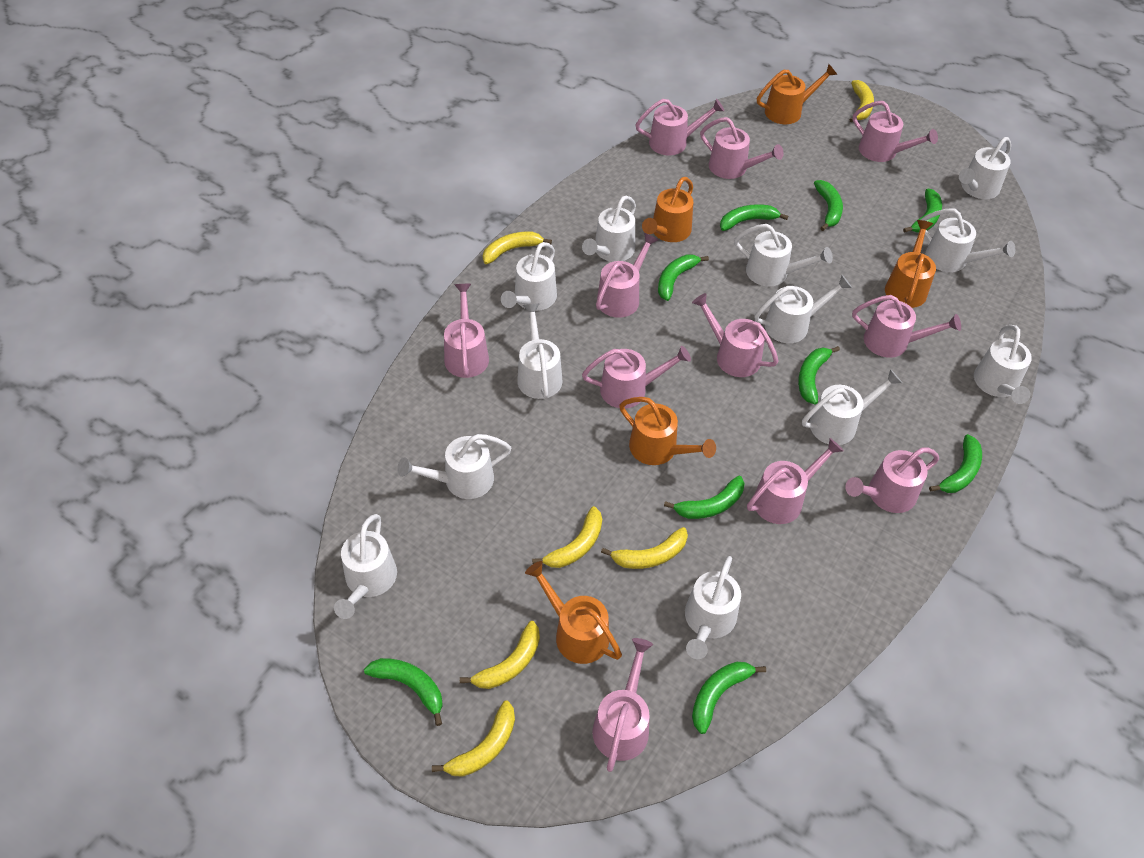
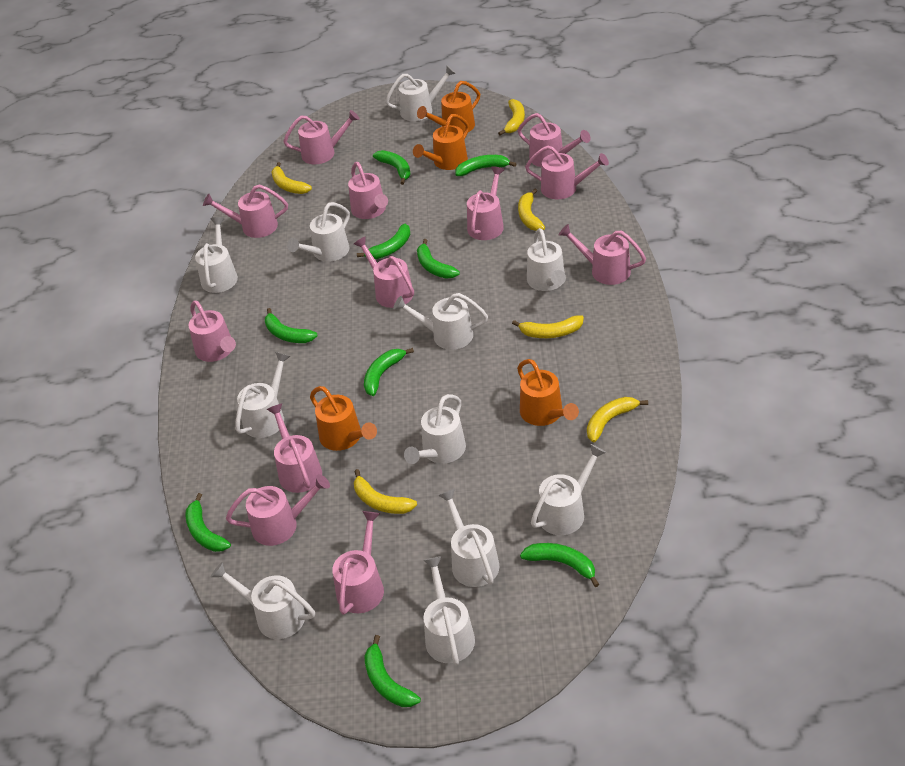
orange watering can: 5 -> 4
pink watering can: 11 -> 12
white watering can: 12 -> 11

